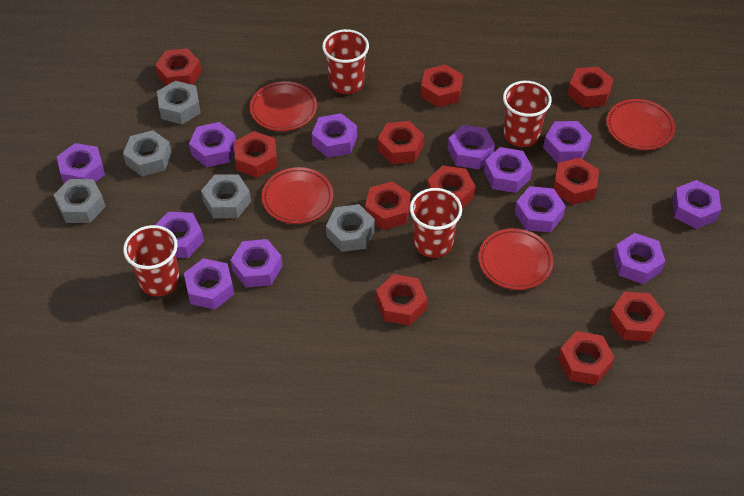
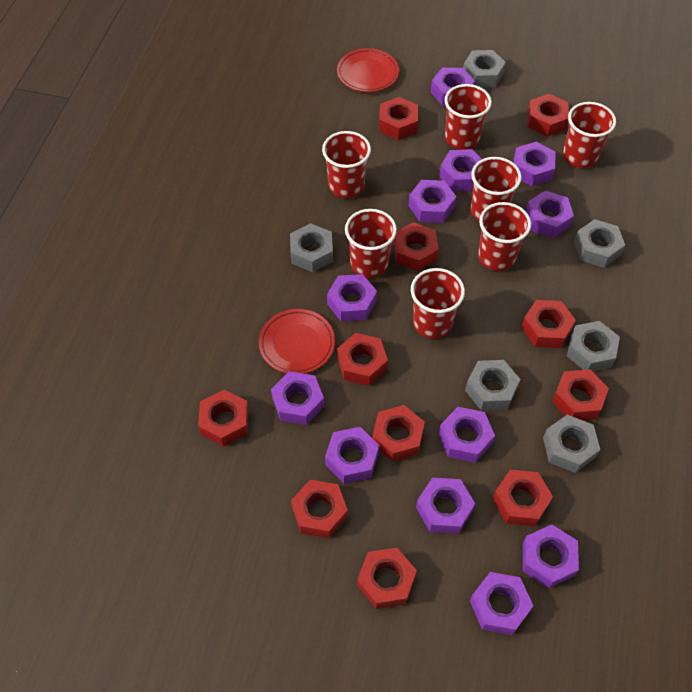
grey nut: 5 -> 6
red cup: 4 -> 7
red plate: 4 -> 2

